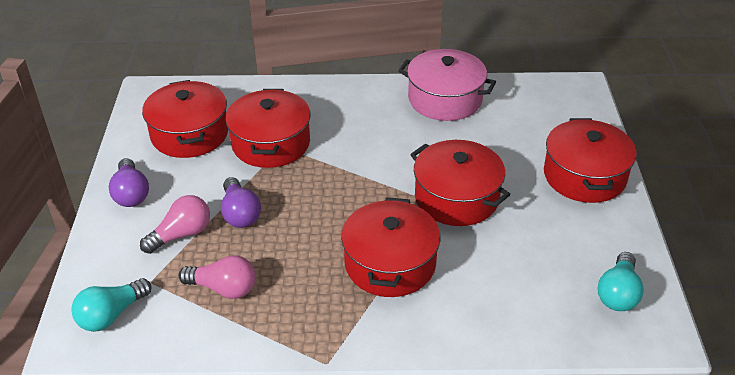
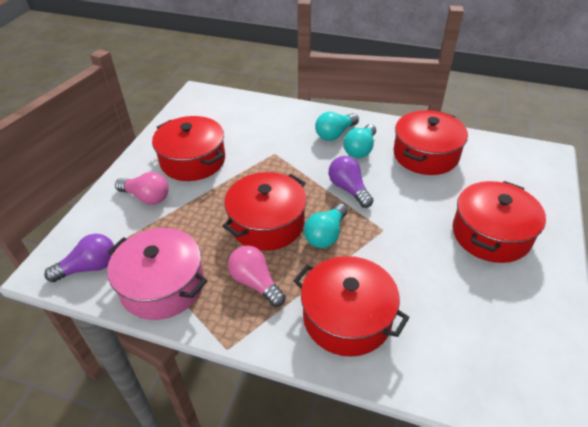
turquoise light bulb: 2 -> 3

